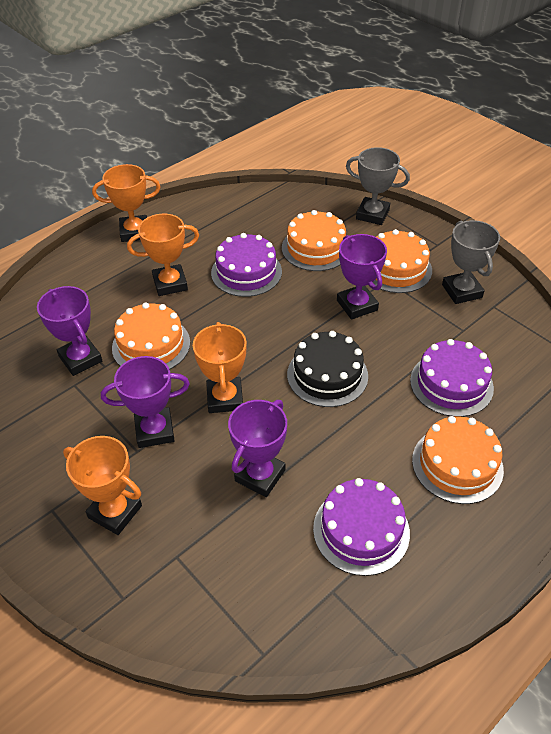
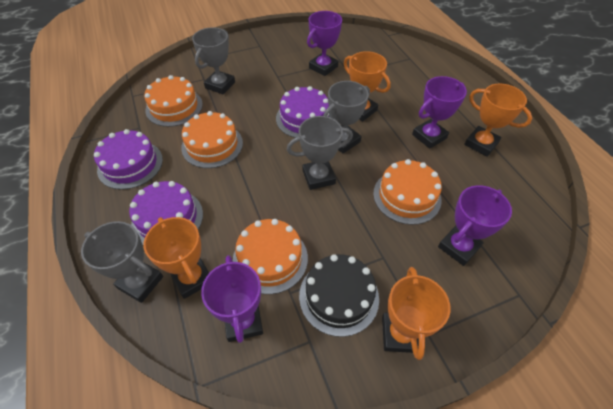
grey trophy: 2 -> 4

